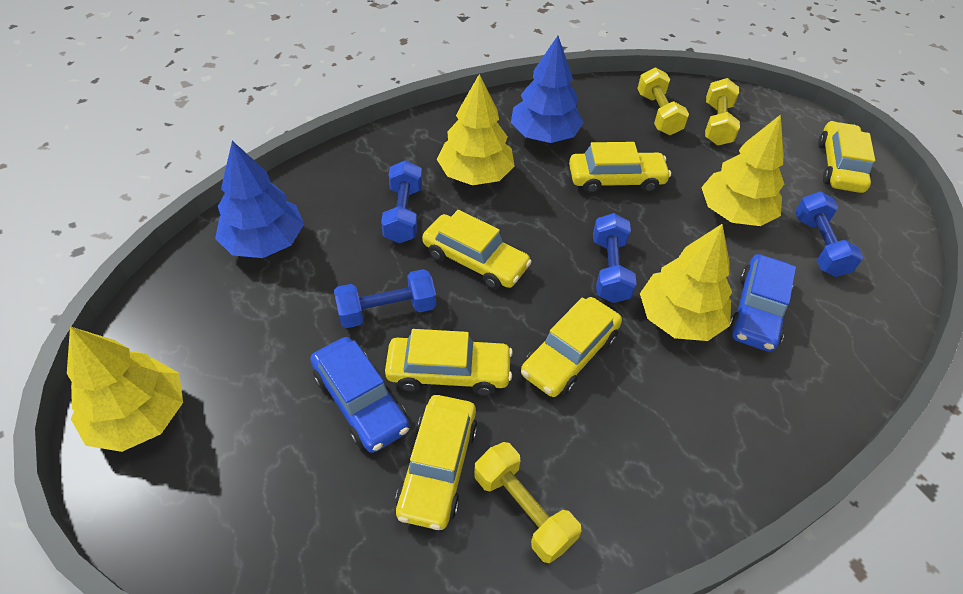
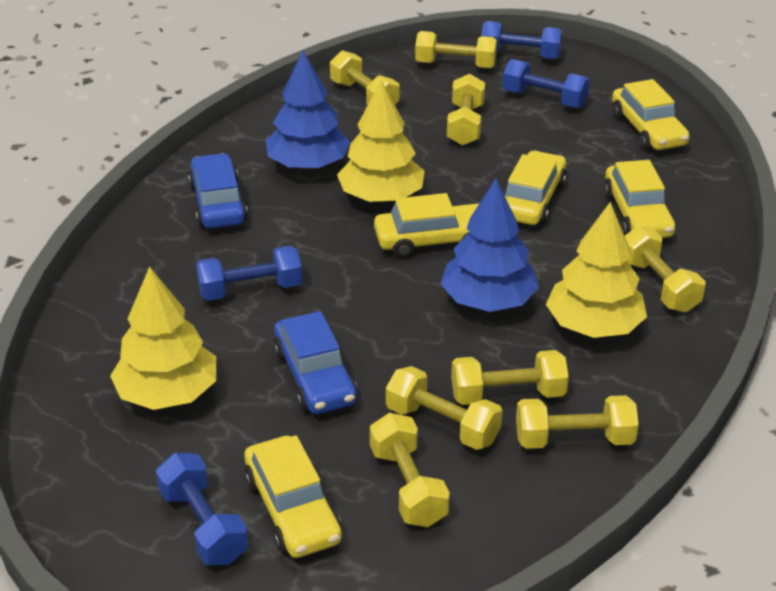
yellow car: 6 -> 5
yellow dumbbell: 3 -> 8
yellow tree: 4 -> 3

